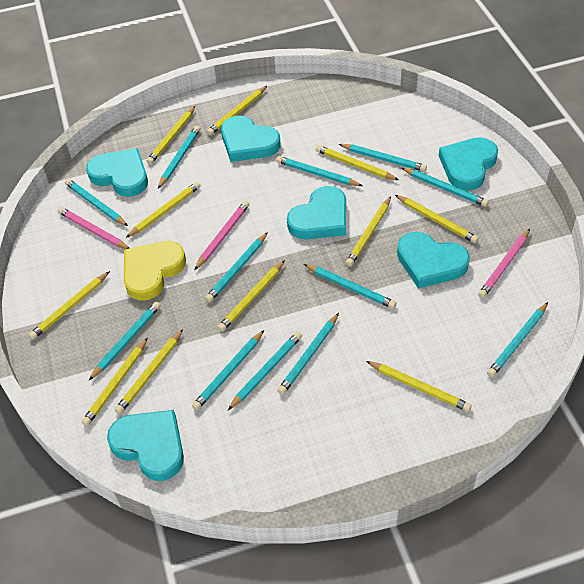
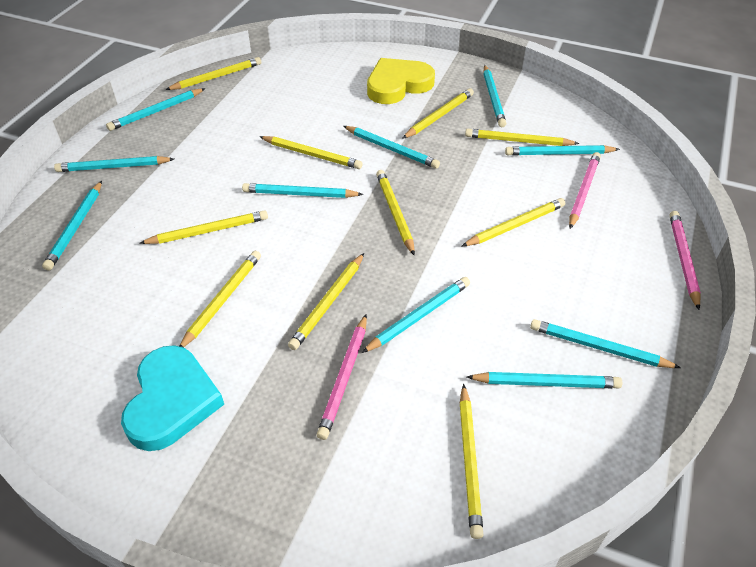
turquoise heart: 6 -> 1
turquoise pencil: 12 -> 10
yellow pencil: 11 -> 10

